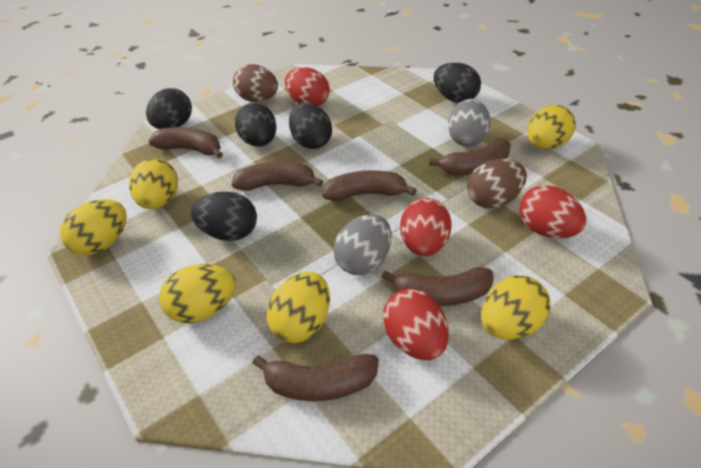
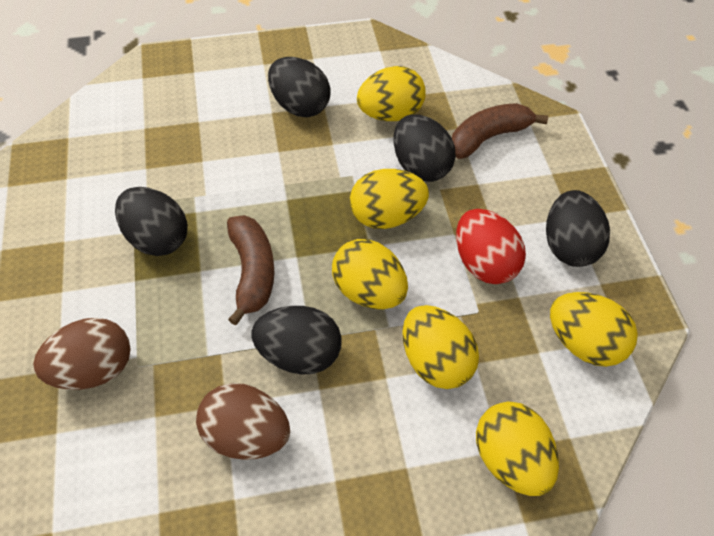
brown banana: 6 -> 2
grey egg: 2 -> 0
red egg: 4 -> 1

